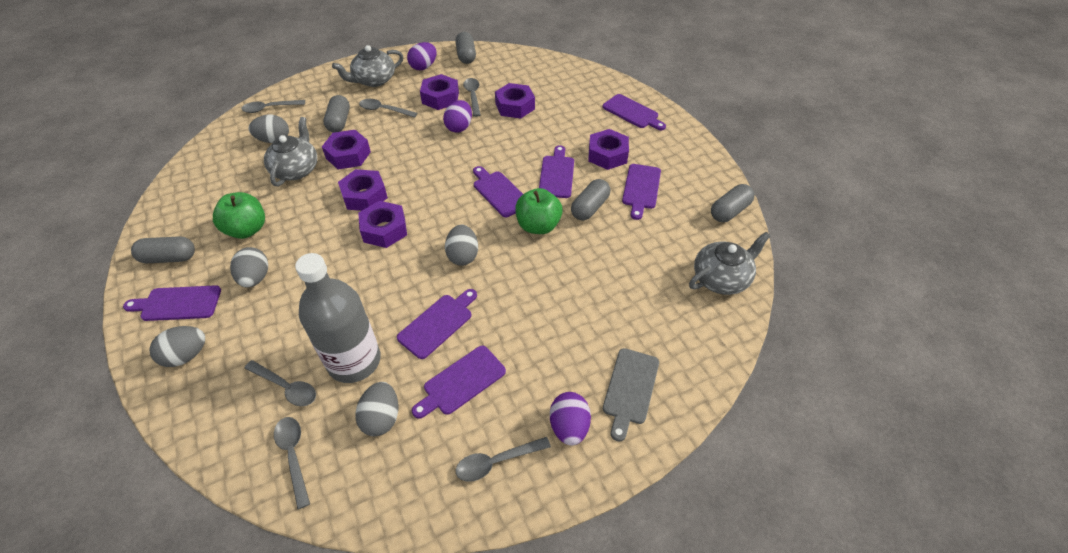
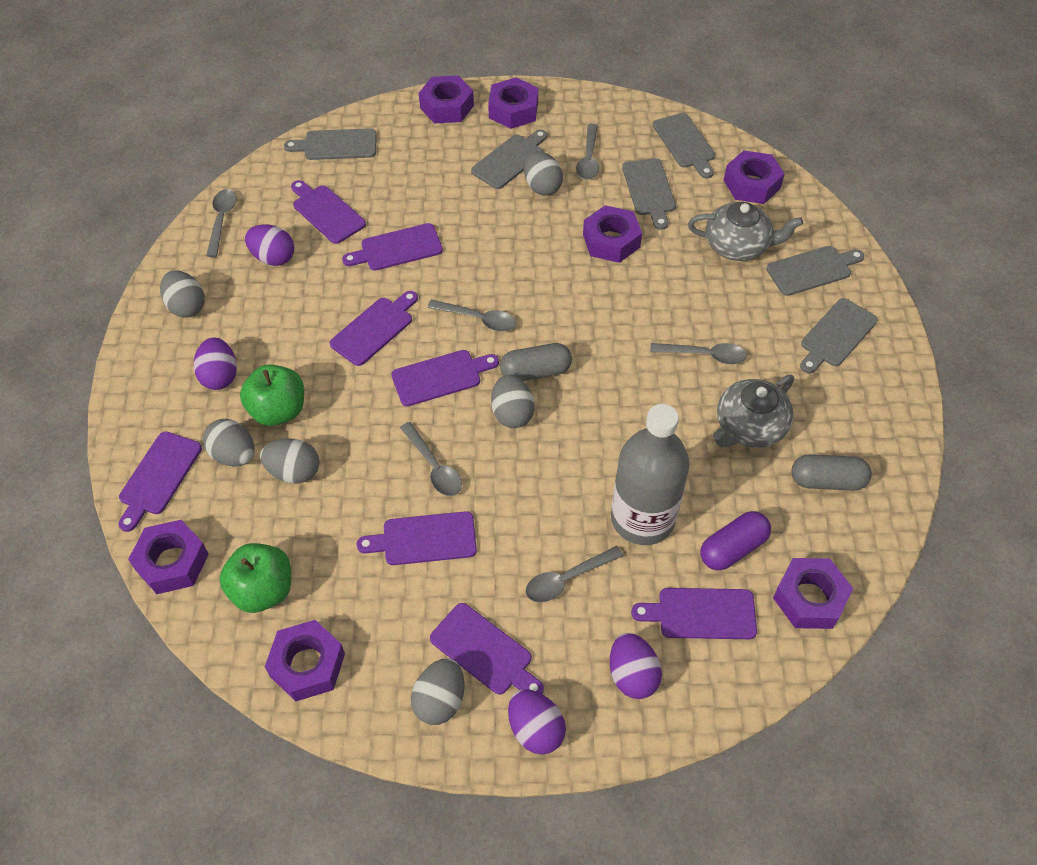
grey capsule: 5 -> 2
grey cutting board: 1 -> 6
grey egg: 5 -> 6
grey teapot: 3 -> 2
purple capsule: 0 -> 1
purple cutting board: 7 -> 8
purple egg: 3 -> 4
purple nut: 6 -> 7

